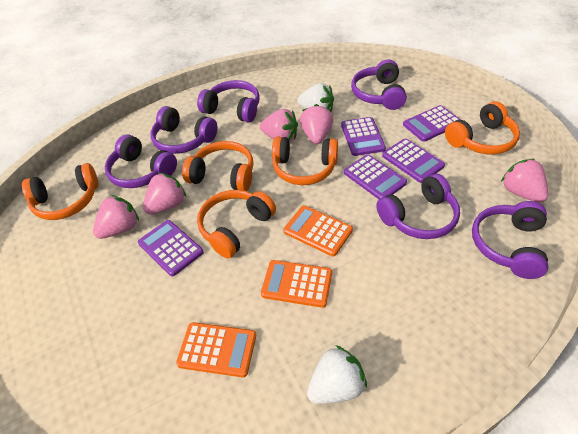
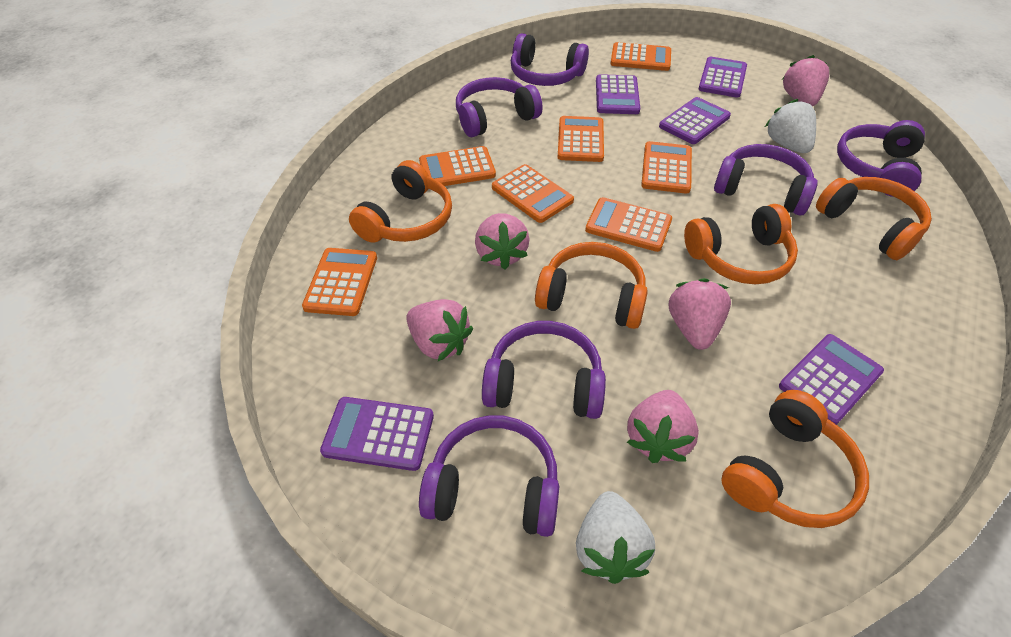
orange calculator: 3 -> 7

